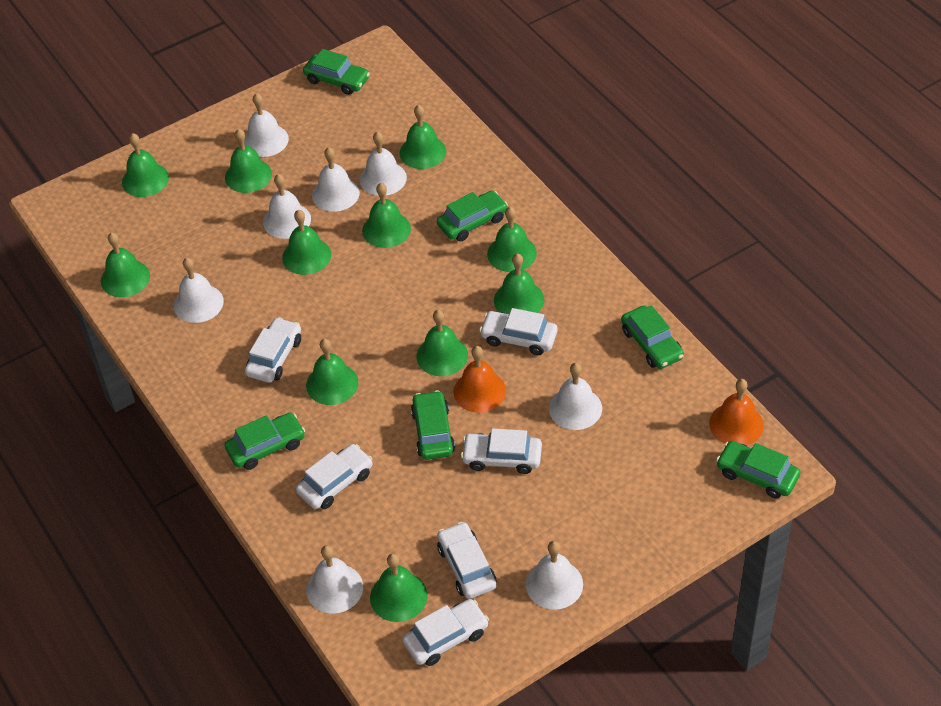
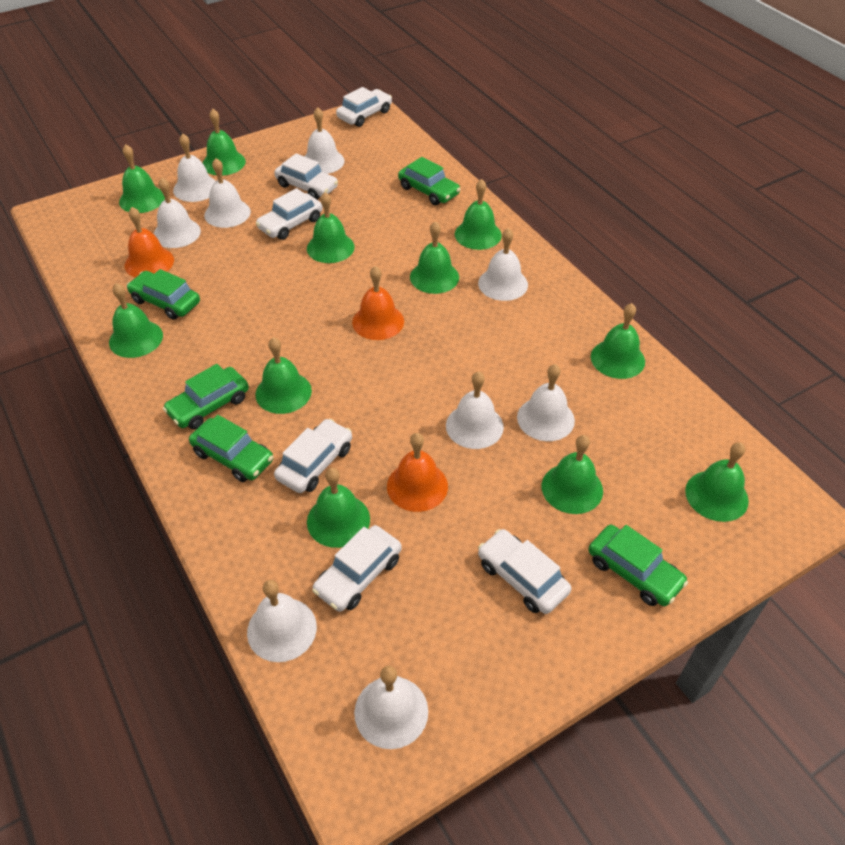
green car: 6 -> 5
orange bell: 2 -> 3
white bell: 8 -> 9

